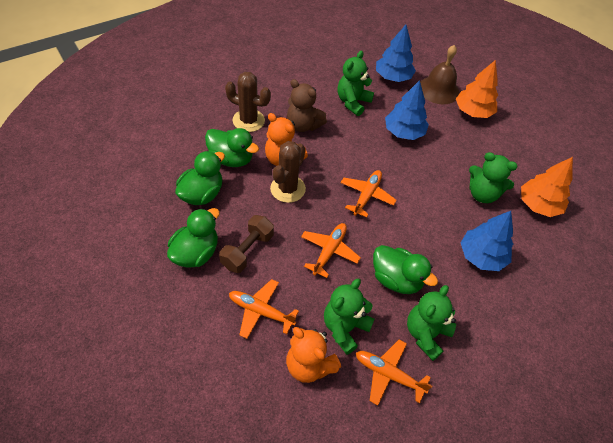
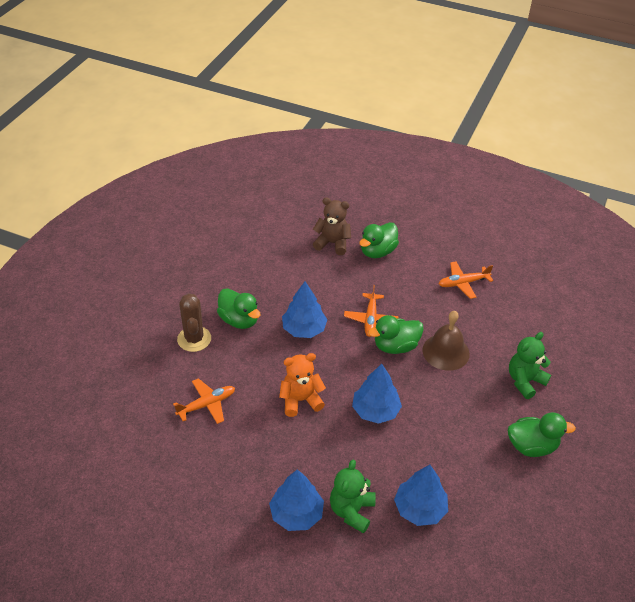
blue tree: 3 -> 4
brown cactus: 2 -> 1
brown dumbbell: 1 -> 0
green teddy bear: 4 -> 2
orange plane: 4 -> 3
orange teddy bear: 2 -> 1
orange tree: 2 -> 0

